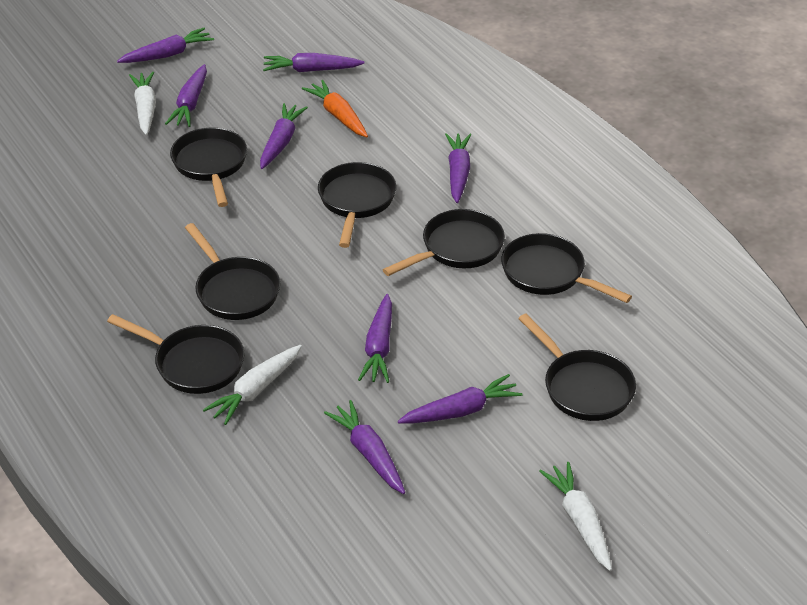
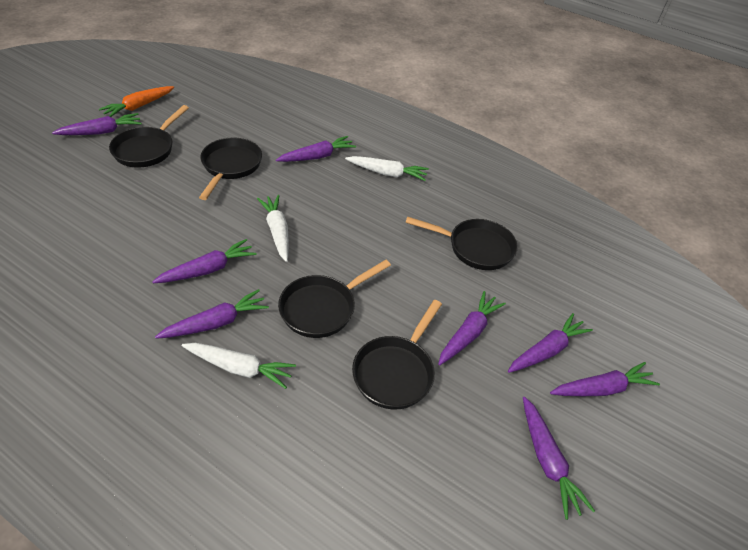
black pan: 7 -> 5

